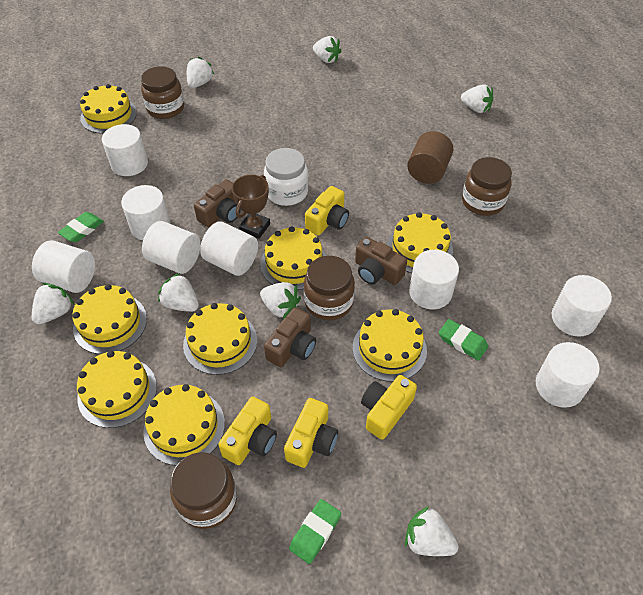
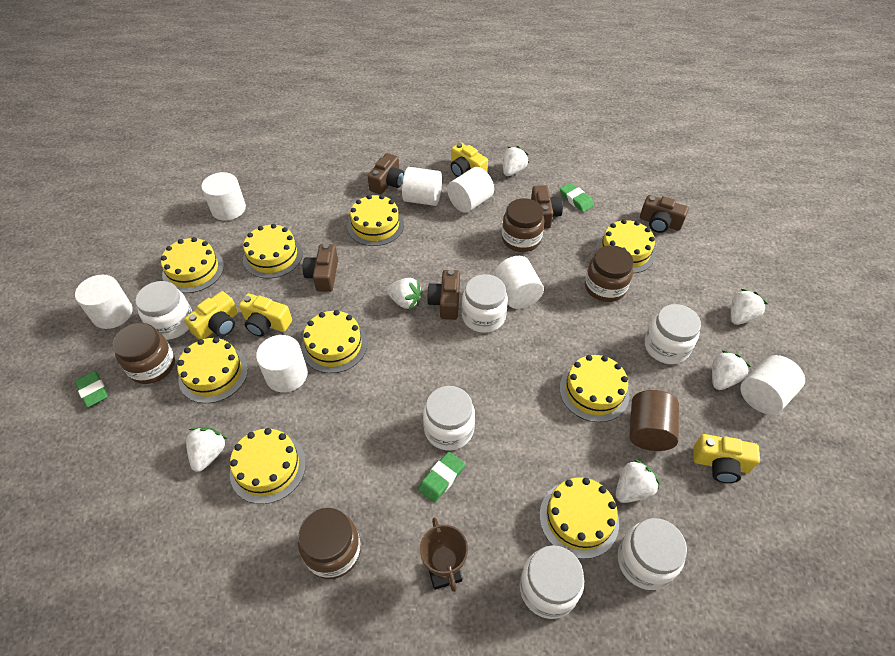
brown camera: 3 -> 5
white cylinder: 8 -> 7
white jar: 1 -> 6
white strawberry: 7 -> 6
yellow cake: 8 -> 9

